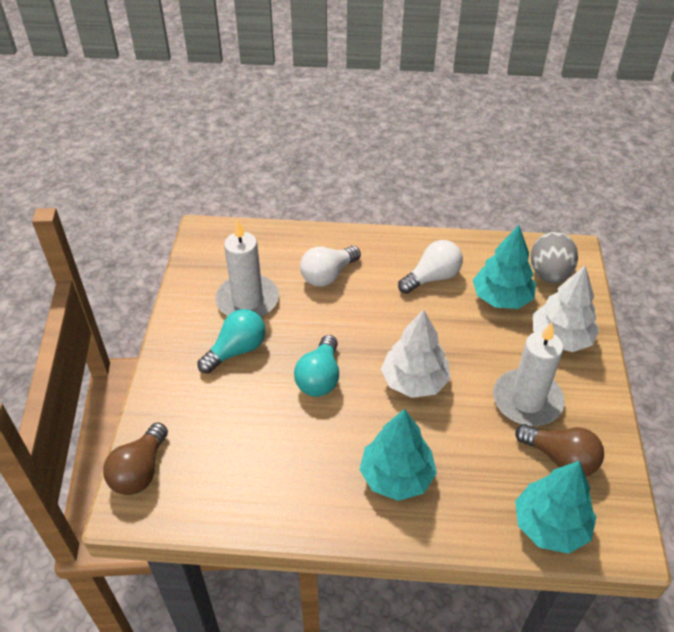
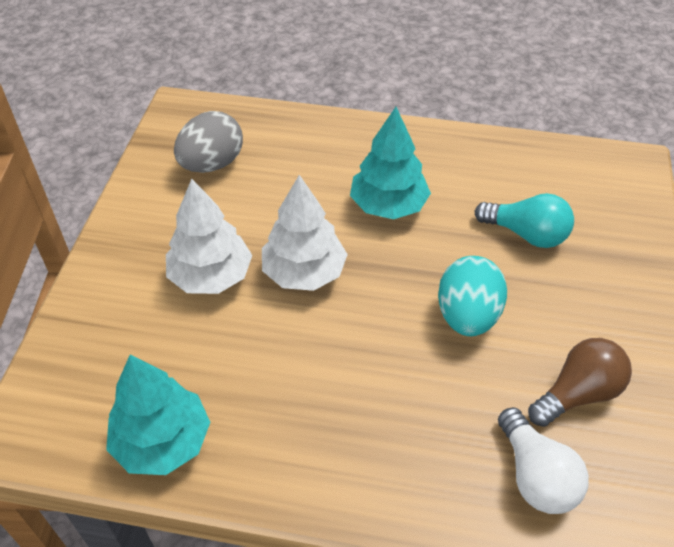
brown light bulb: 2 -> 1
turquoise egg: 0 -> 1
turquoise light bulb: 2 -> 1
turquoise tree: 3 -> 2
white candle: 2 -> 0
white light bulb: 2 -> 1

